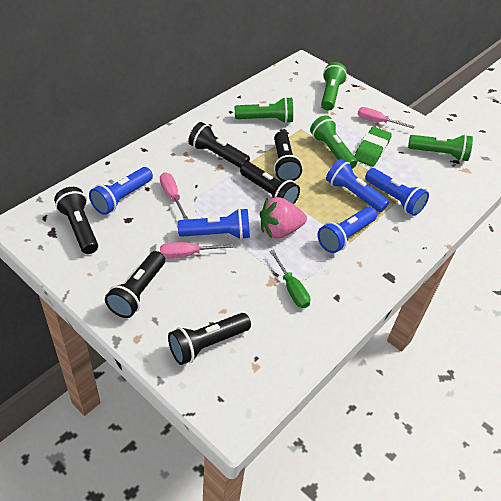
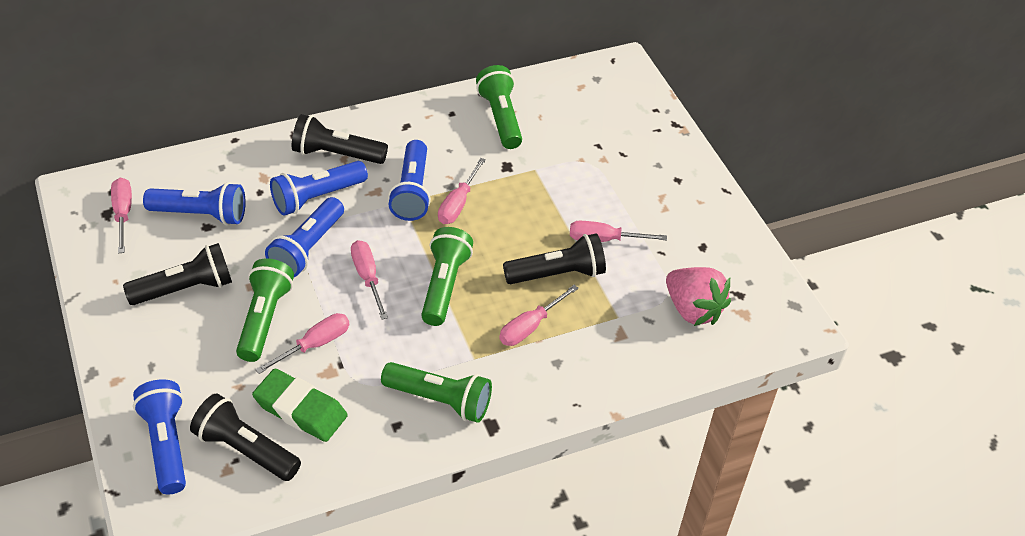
black flashlight: 6 -> 4
green screwdriver: 1 -> 0
pink screwdriver: 3 -> 6

